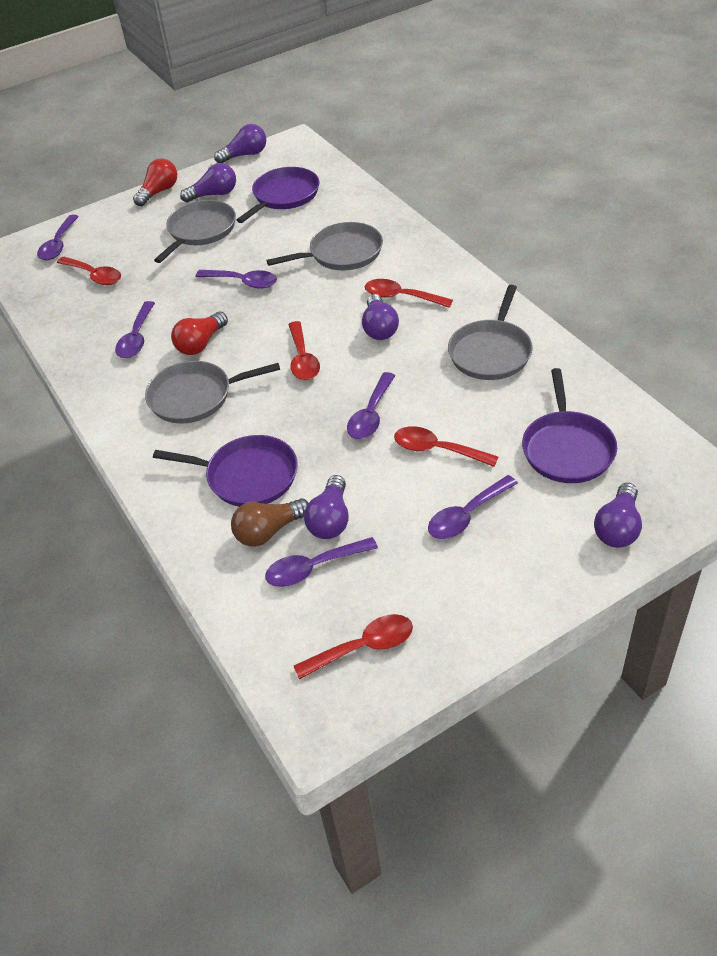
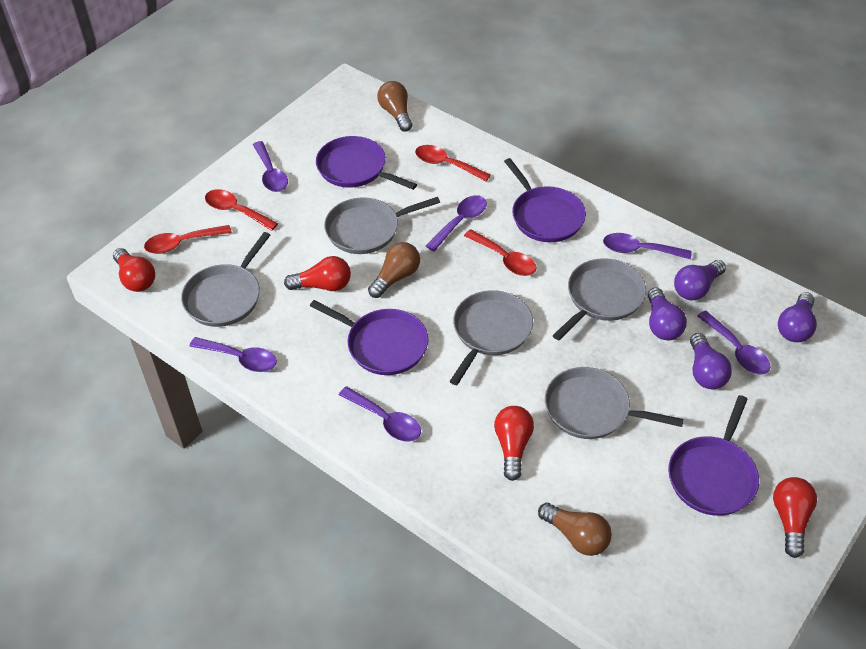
brown light bulb: 1 -> 3
grey pan: 4 -> 5
purple light bulb: 5 -> 4
purple pan: 3 -> 4
red light bulb: 2 -> 4
red spoon: 5 -> 4

